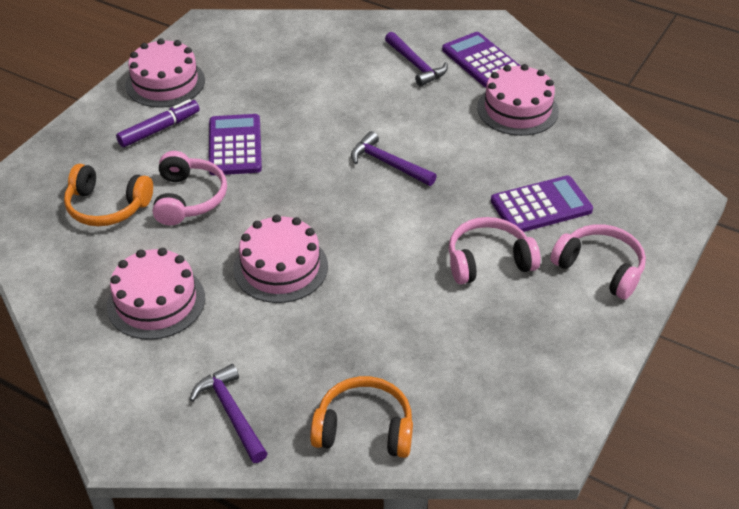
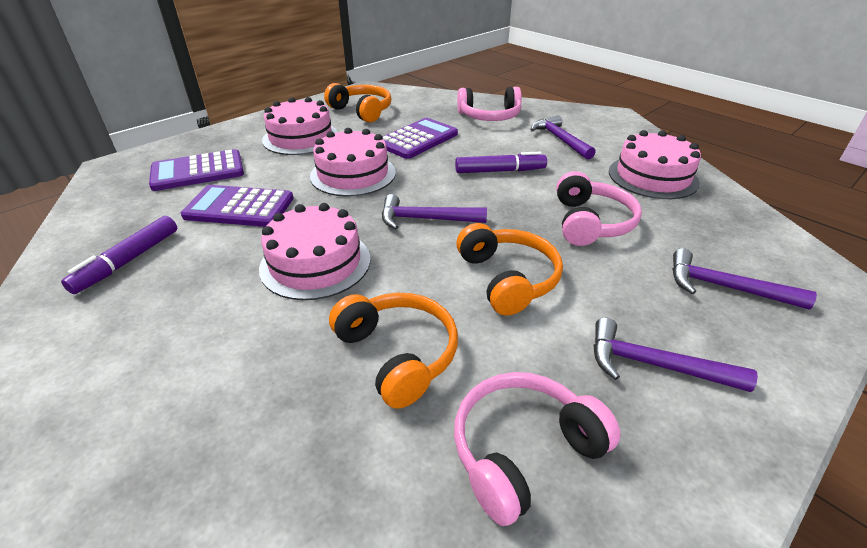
orange headphones: 2 -> 3
purple hammer: 3 -> 4
purple marker: 1 -> 2

